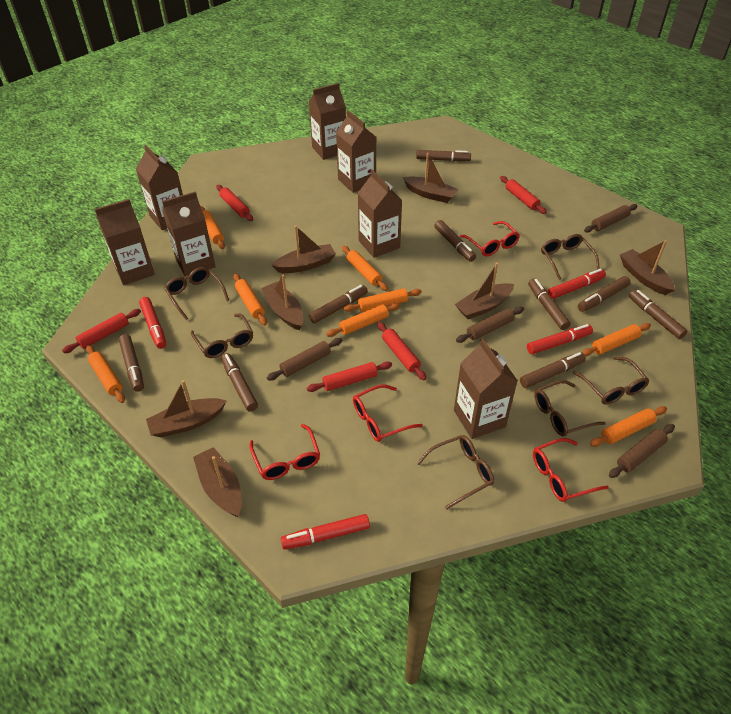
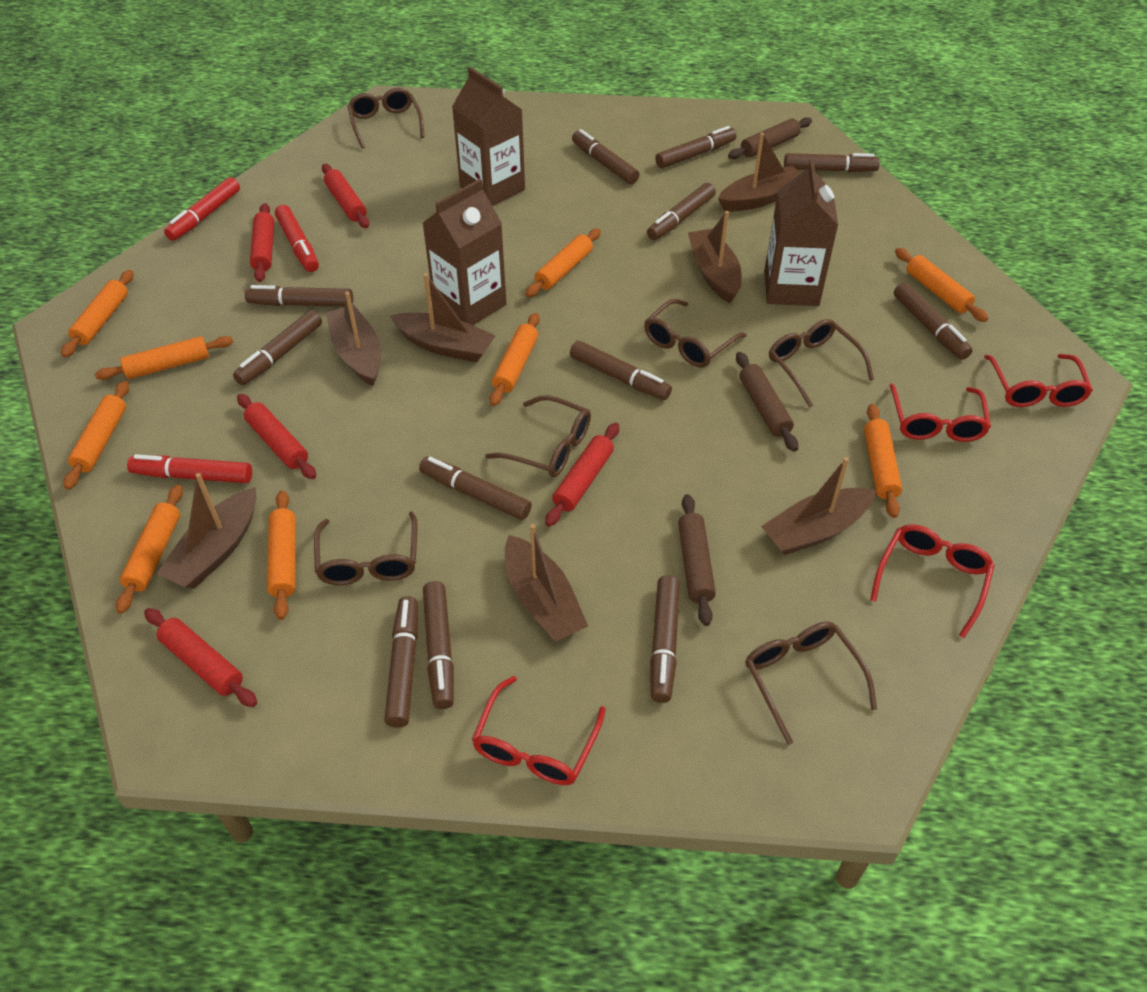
brown carton: 7 -> 3
brown marker: 9 -> 12
brown rolling pin: 4 -> 3
orange rolling pin: 8 -> 9
red marker: 4 -> 3

